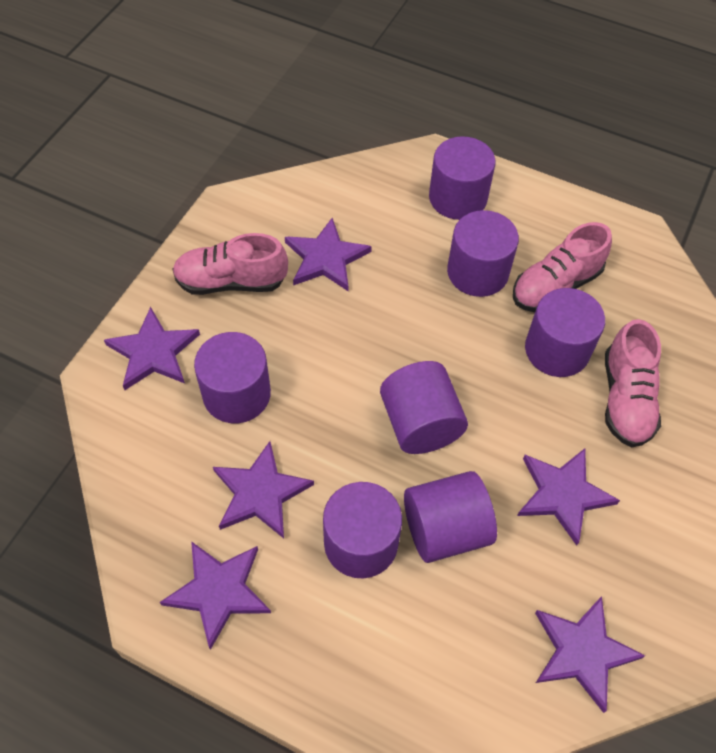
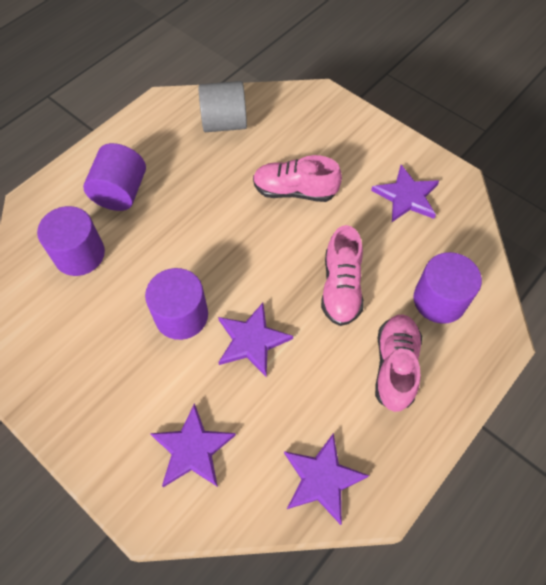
grey cylinder: 0 -> 1
purple cylinder: 7 -> 4
purple star: 6 -> 4

